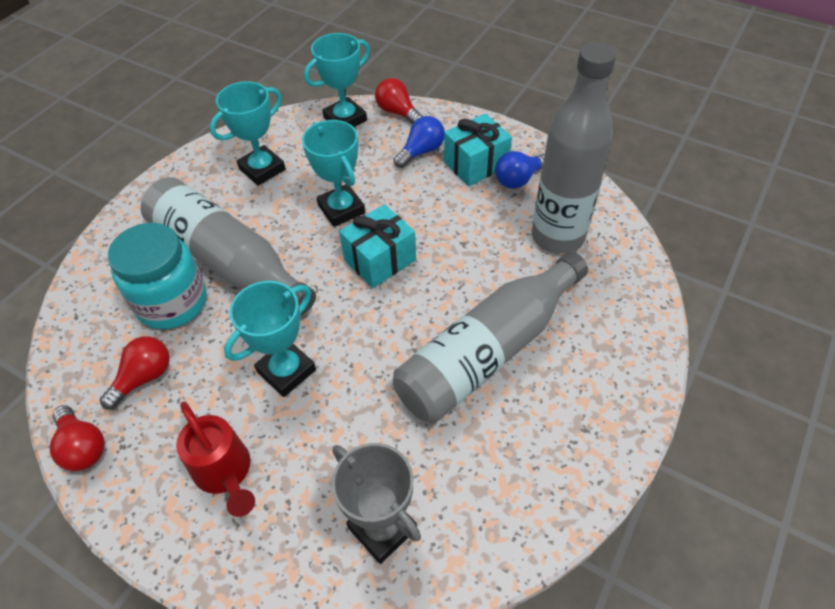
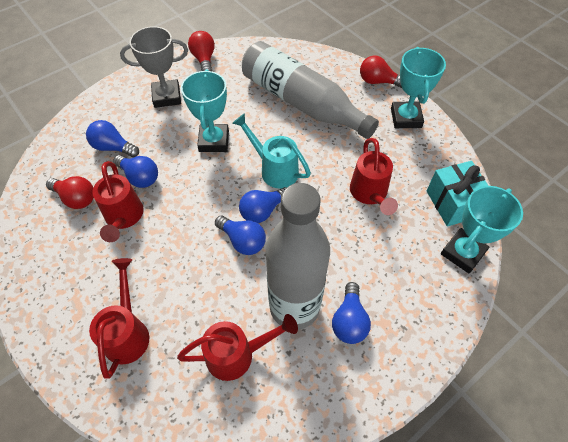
blue light bulb: 2 -> 5
grey bottle: 3 -> 2
red watering can: 1 -> 4
turquoise gift: 2 -> 1
turquoise jar: 1 -> 0
turquoise trophy: 4 -> 3
turquoise watering can: 0 -> 1

